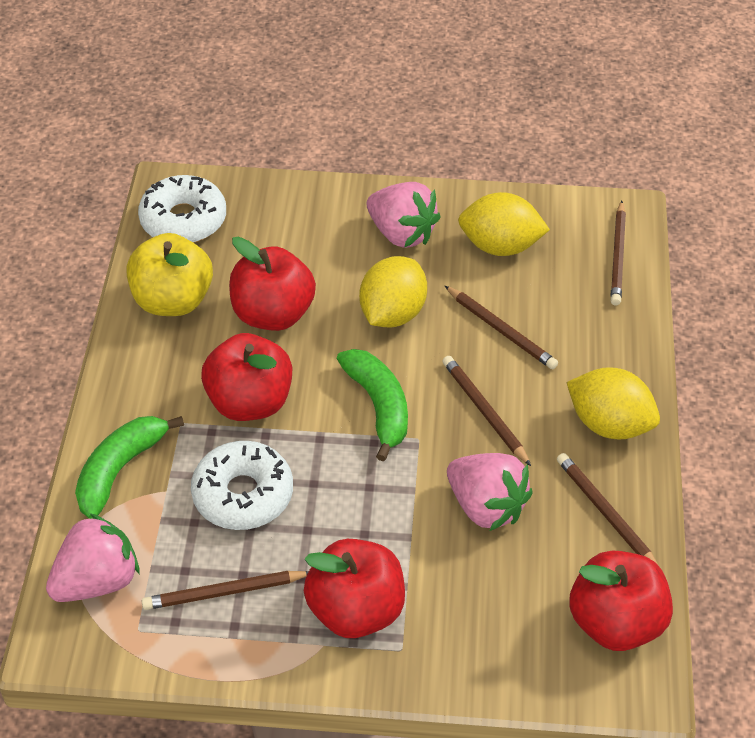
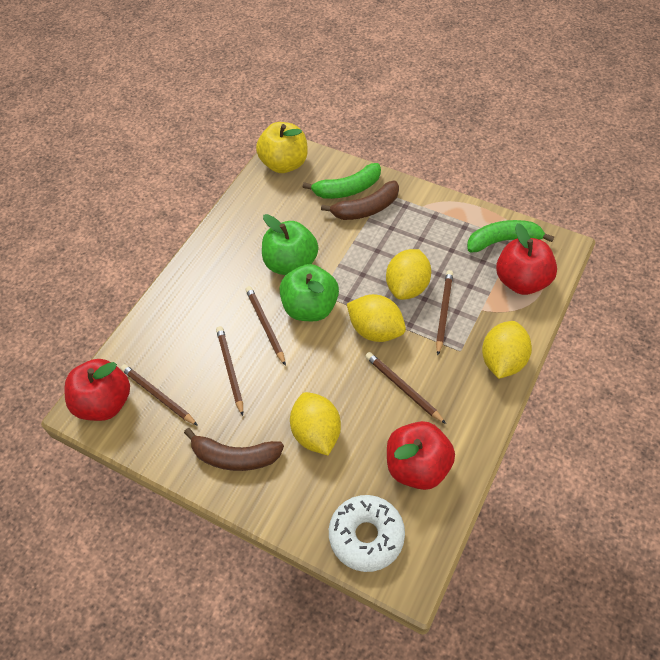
brown banana: 0 -> 2
green apple: 0 -> 2
pink strawberry: 3 -> 0
red apple: 4 -> 3
white donut: 2 -> 1
yellow lemon: 3 -> 4

